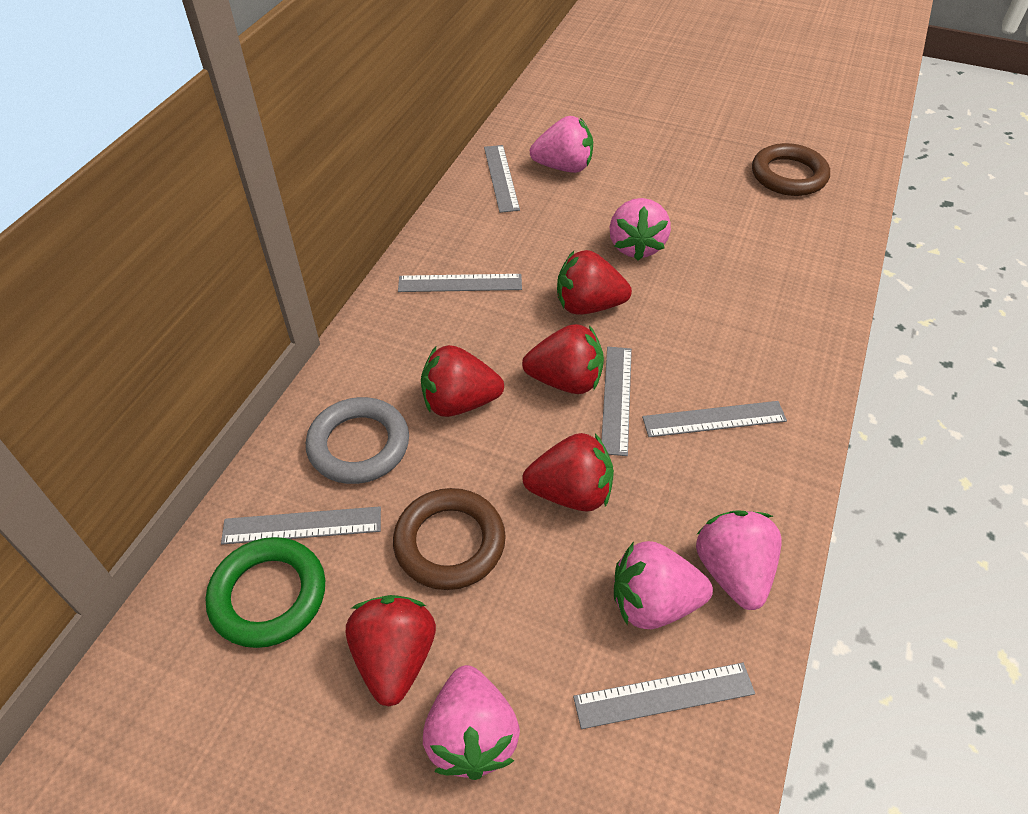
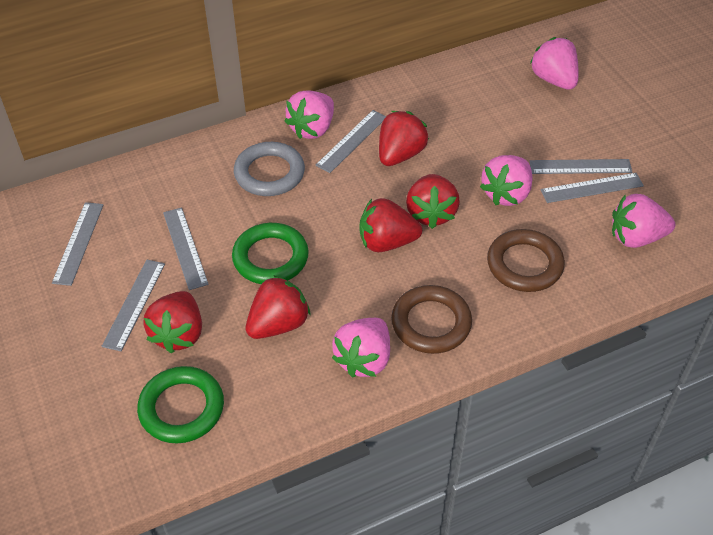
green ring: 1 -> 2

